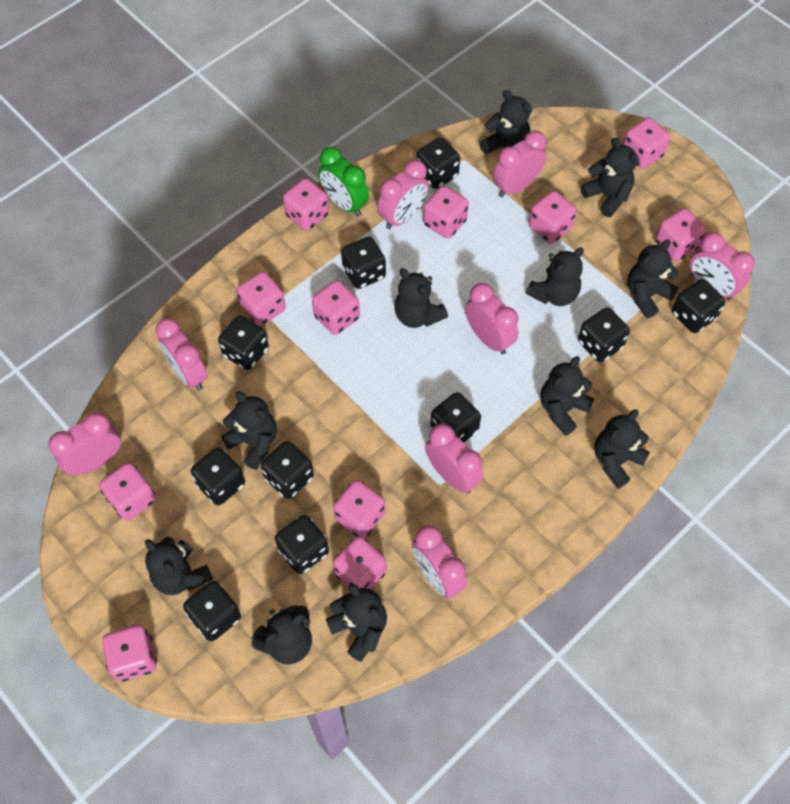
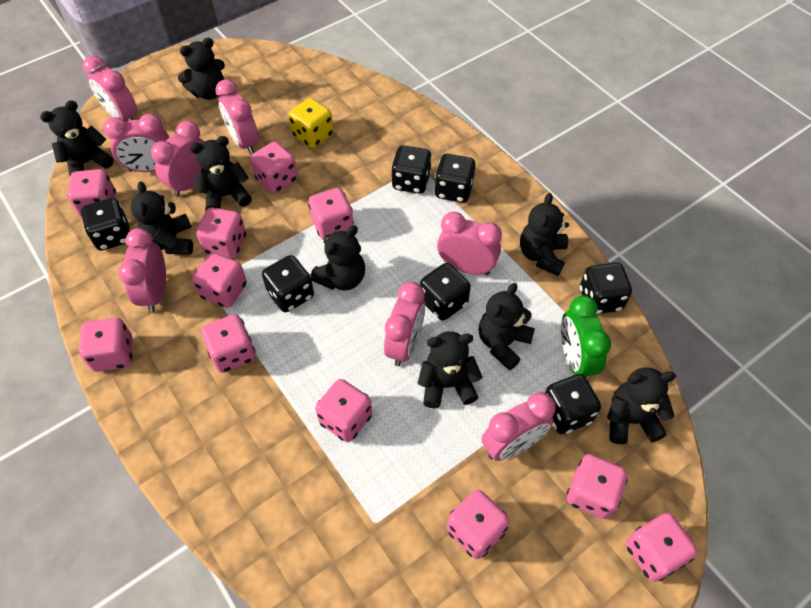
black dice: 10 -> 7
black teddy bear: 11 -> 9
yellow dice: 0 -> 1

